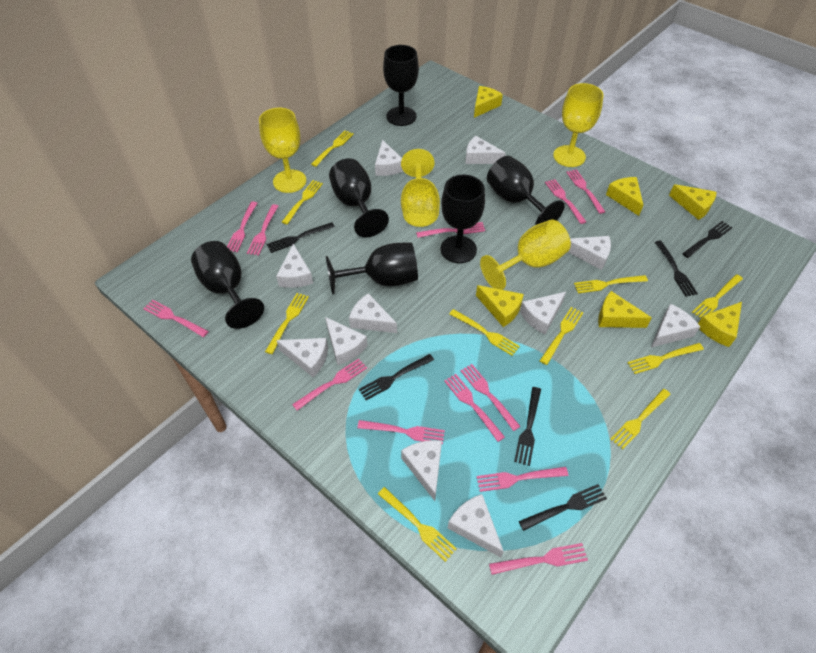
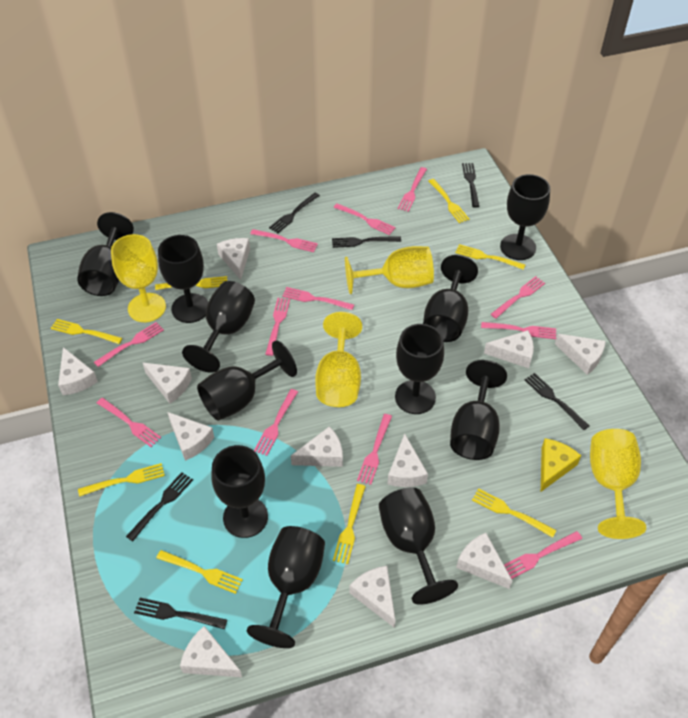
black goblet: 6 -> 11
yellow cheese: 6 -> 1
yellow fork: 10 -> 8

